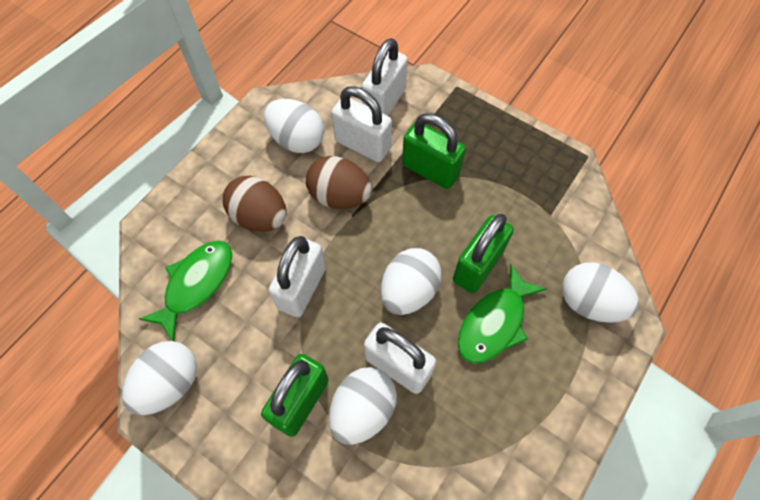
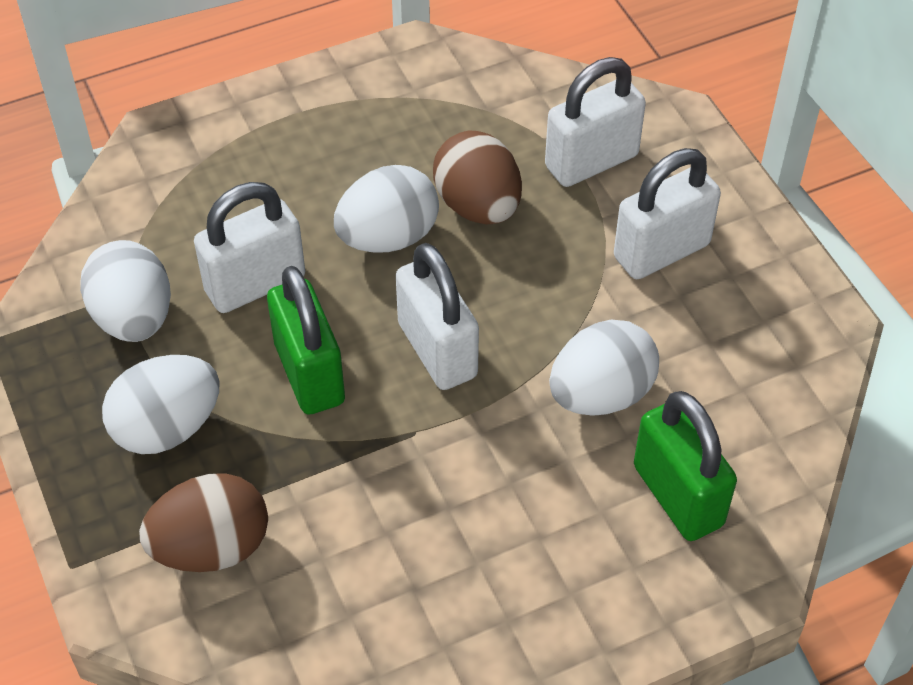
green fish: 2 -> 0
green padlock: 3 -> 2
white egg: 5 -> 4

